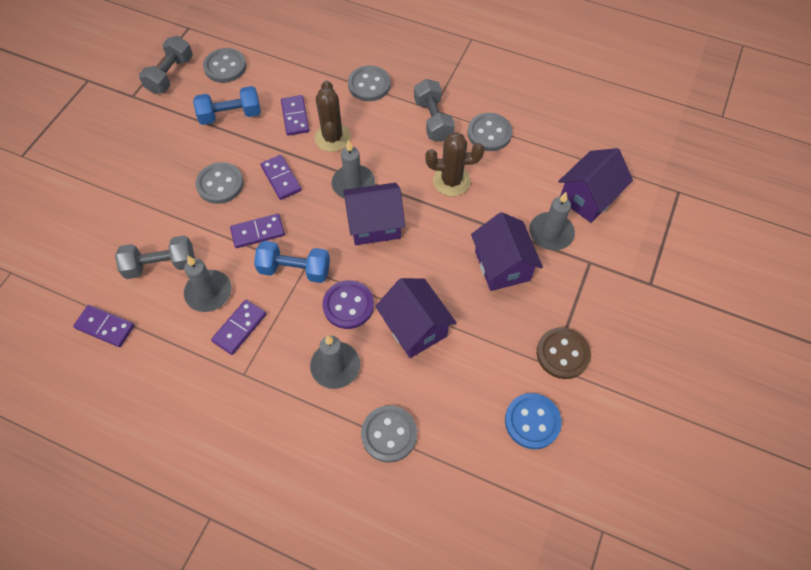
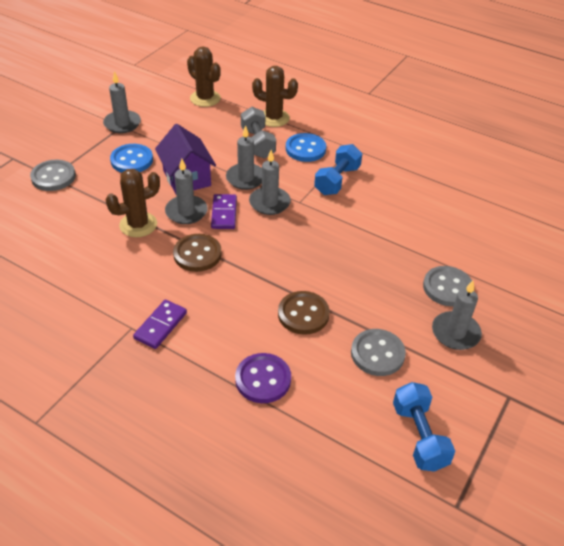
blue button: 1 -> 2
brown button: 1 -> 2
brown cactus: 2 -> 3
grey button: 5 -> 3
grey candle: 4 -> 5
grey dumbbell: 3 -> 1
purple domino: 5 -> 2
purple house: 4 -> 1

